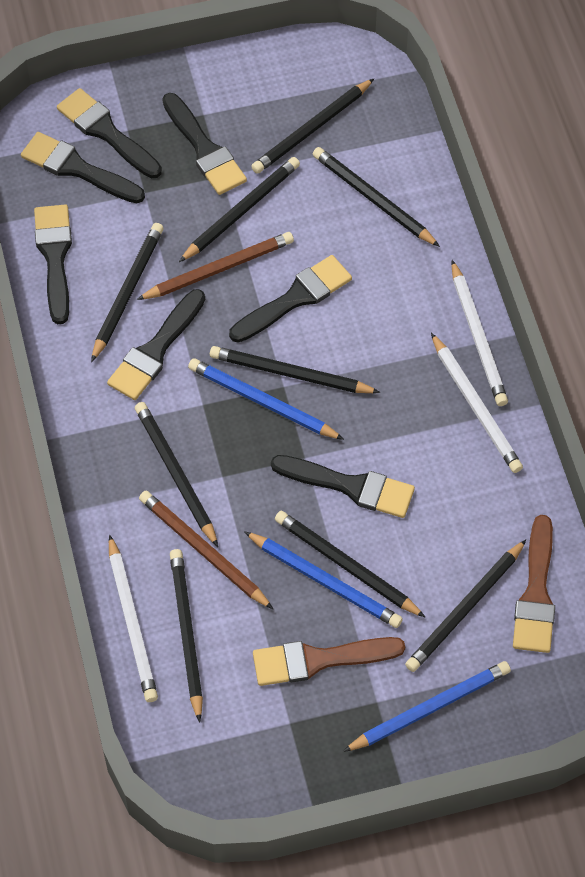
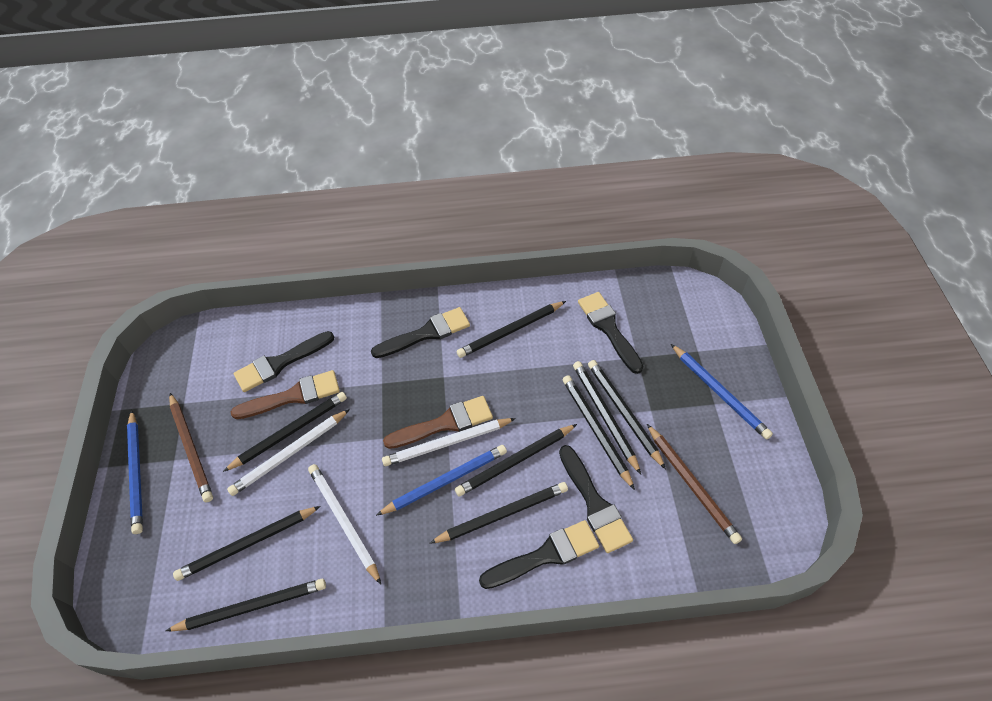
black brush: 7 -> 5

